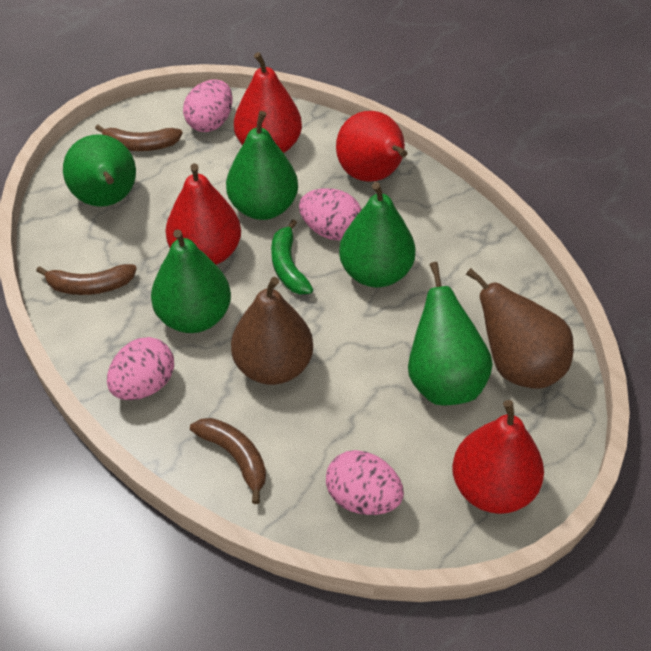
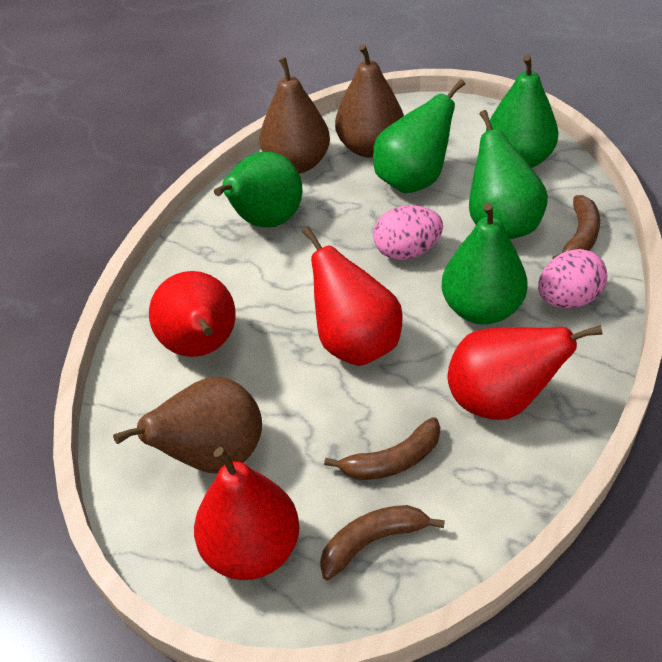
brown pear: 2 -> 3
green banana: 1 -> 0
pink egg: 4 -> 2

